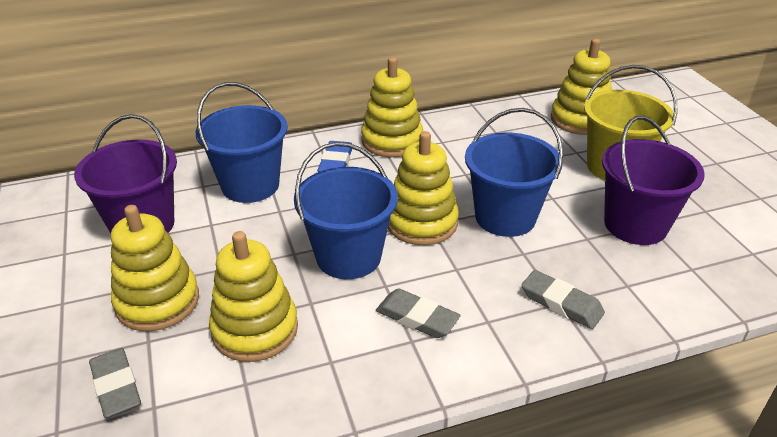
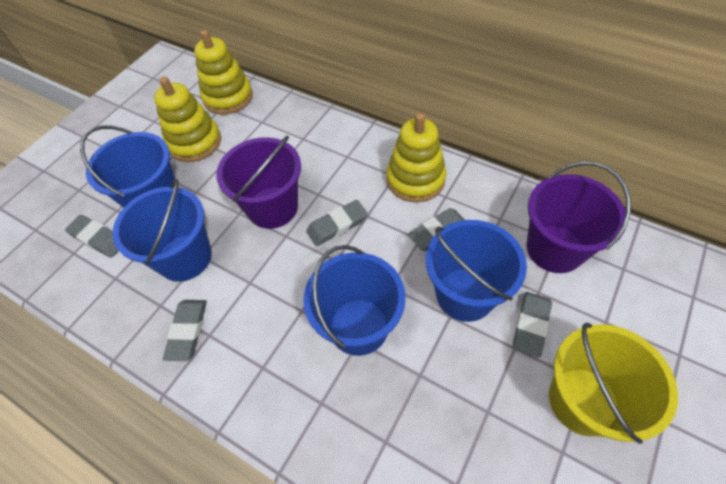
blue bucket: 3 -> 4
blue eraser: 1 -> 0
grey eraser: 3 -> 5
yellow stacking toy: 5 -> 3

